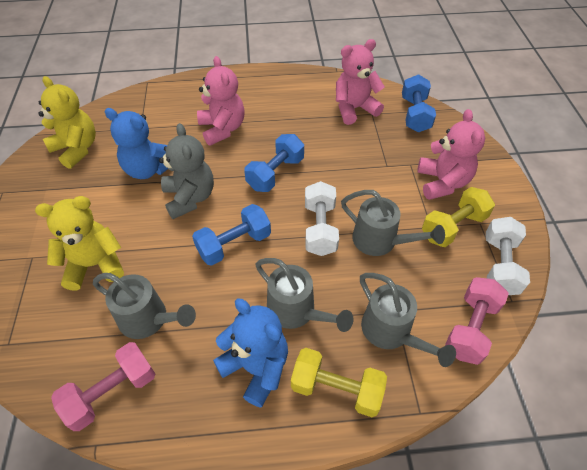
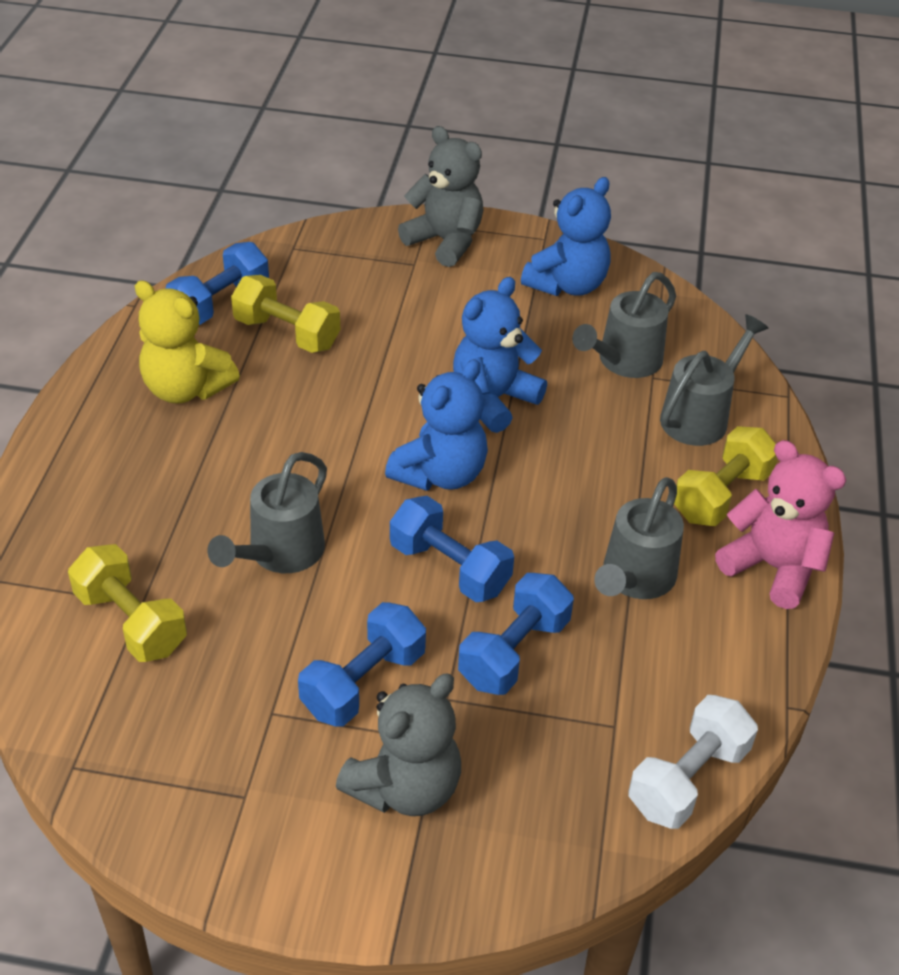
blue dumbbell: 3 -> 4
blue teddy bear: 2 -> 3
grey teddy bear: 1 -> 2
pink dumbbell: 2 -> 0
pink teddy bear: 3 -> 1
white dumbbell: 2 -> 1
yellow dumbbell: 2 -> 3
yellow teddy bear: 2 -> 1

